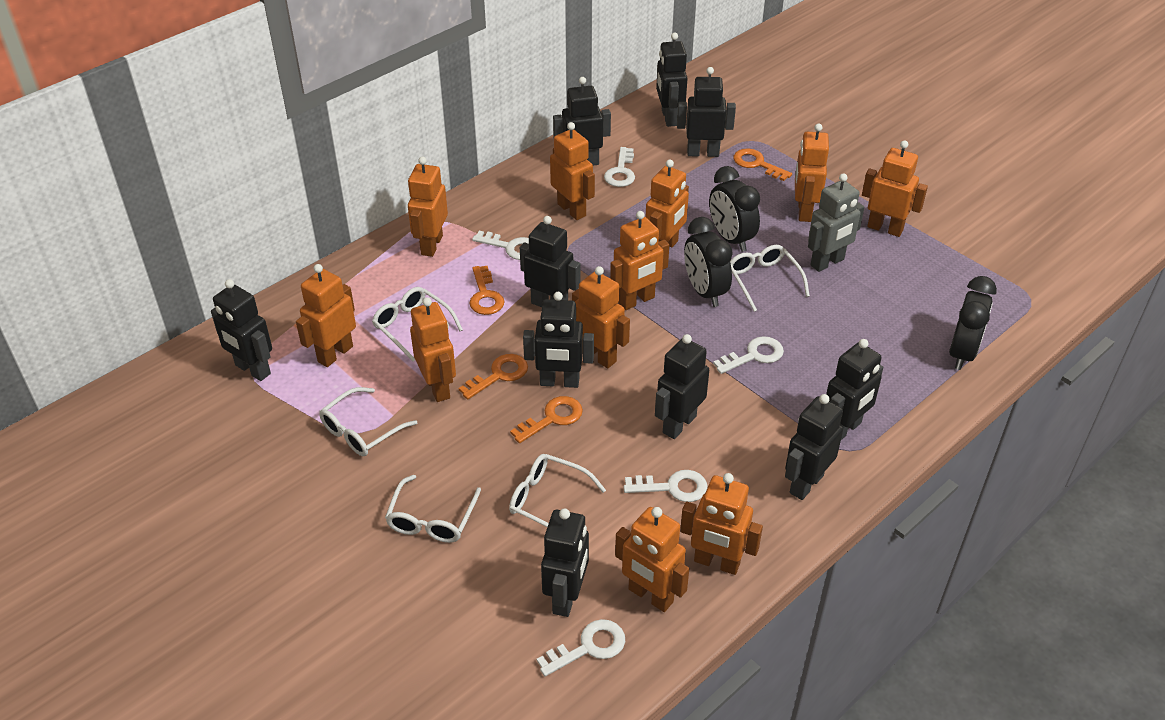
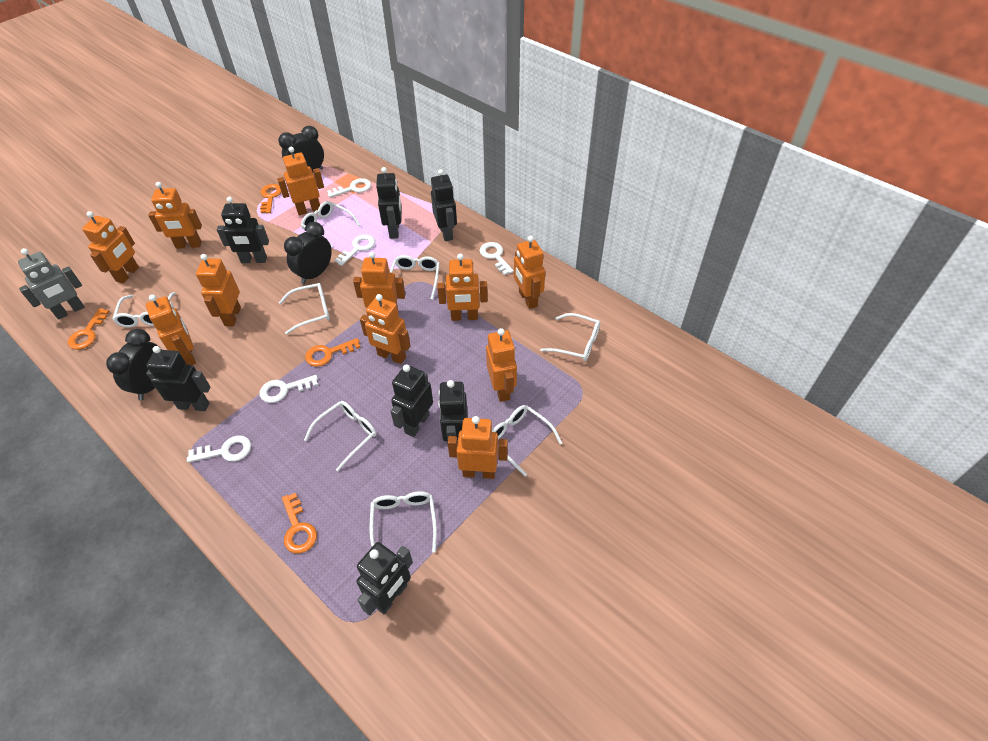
black robot: 10 -> 7
white glasses: 5 -> 8

